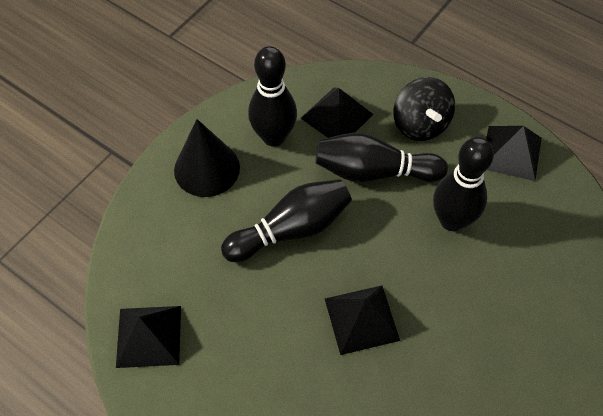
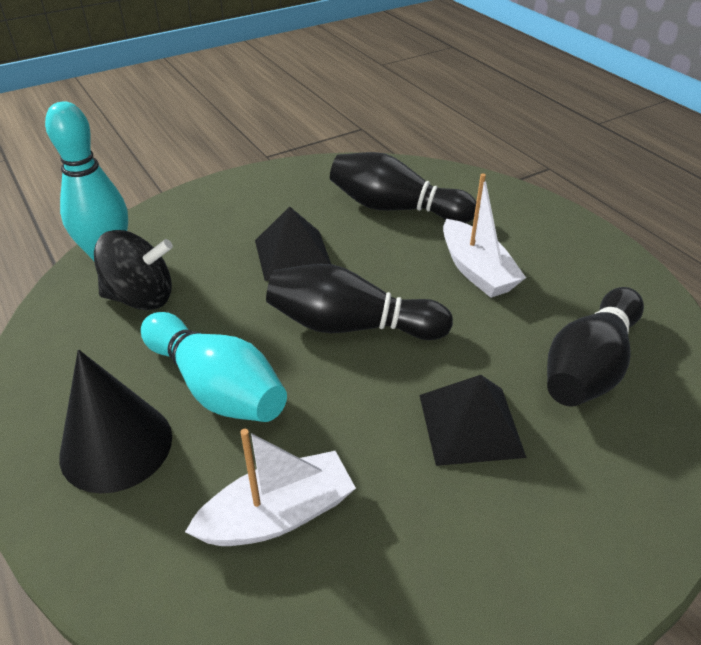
black bowling pin: 4 -> 3
black pyramid: 4 -> 2
turquoise bowling pin: 0 -> 2
white boat: 0 -> 2

